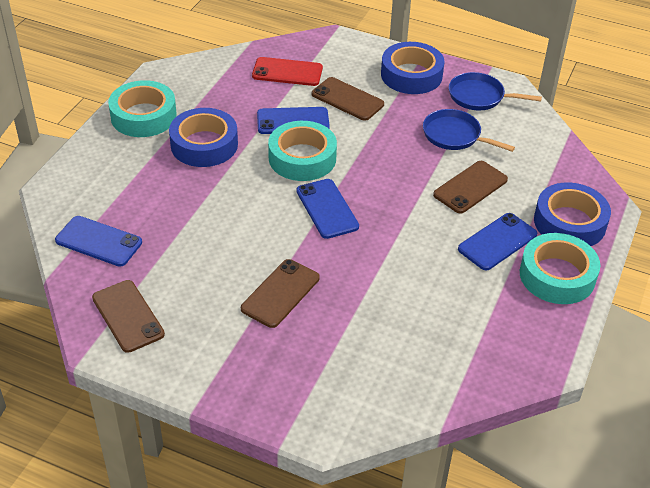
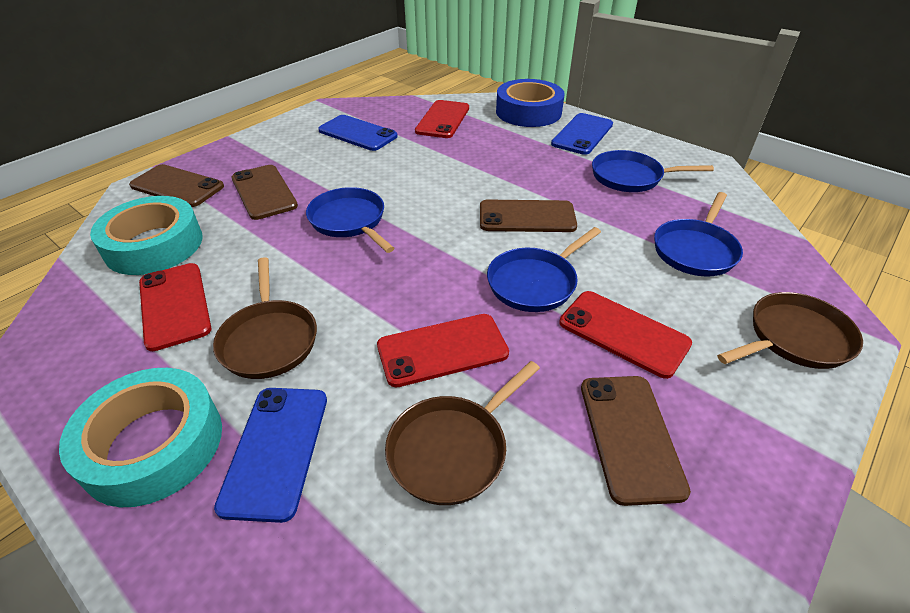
blue pan: 2 -> 4
blue phone: 4 -> 3
blue tape: 3 -> 1
brown pan: 0 -> 3
red phone: 1 -> 4
turquoise tape: 3 -> 2

